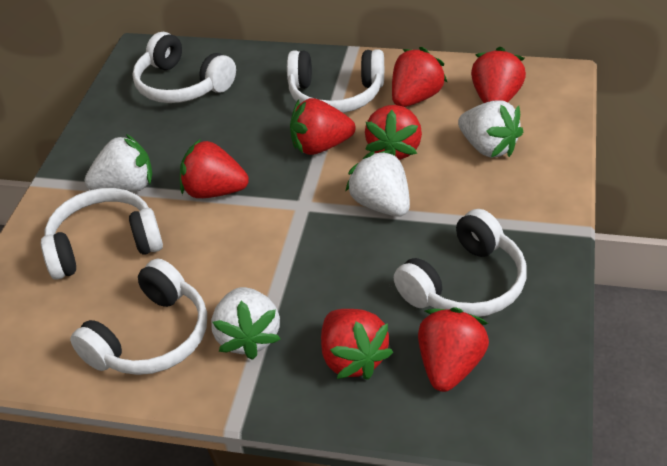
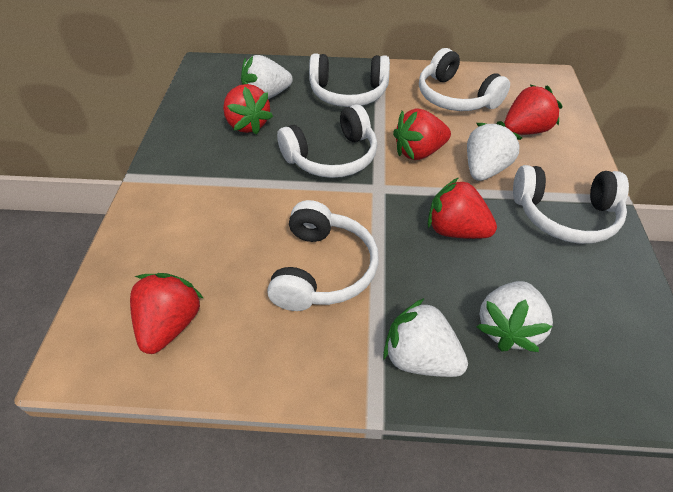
red strawberry: 7 -> 5

